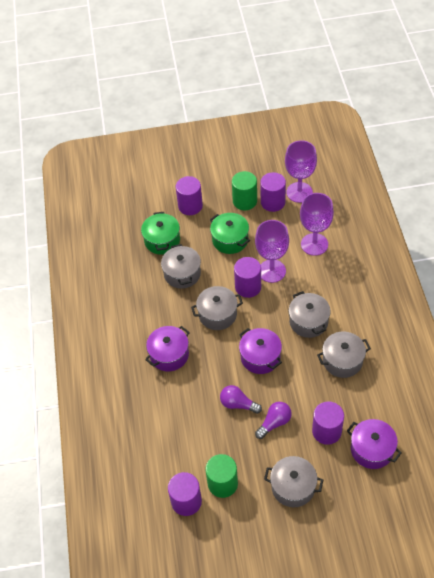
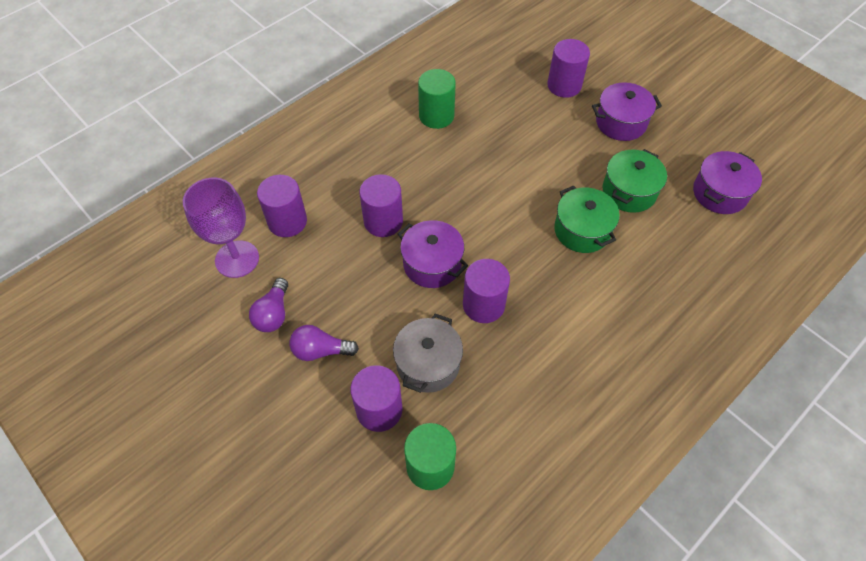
grey pot: 5 -> 1
purple goblet: 3 -> 1

